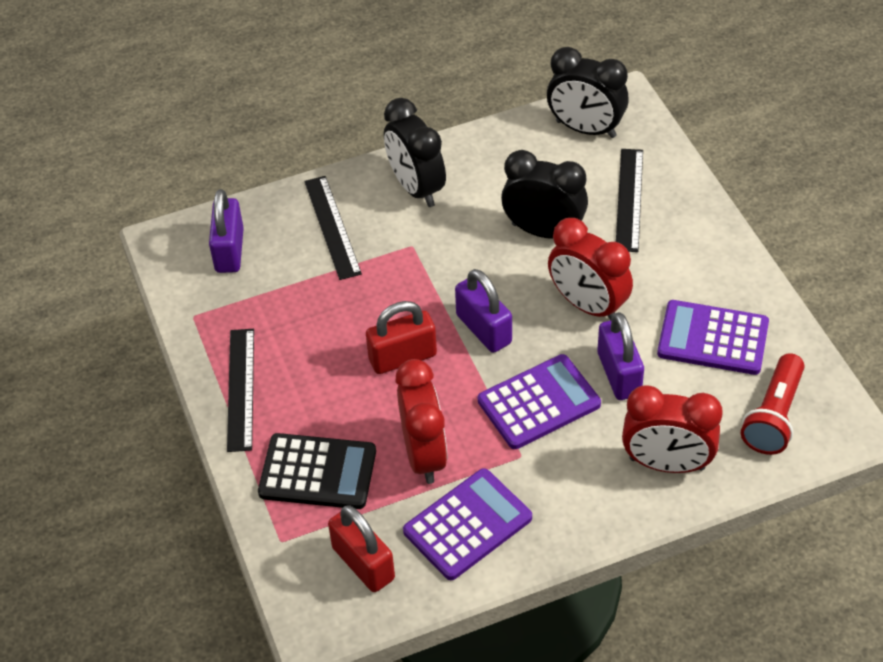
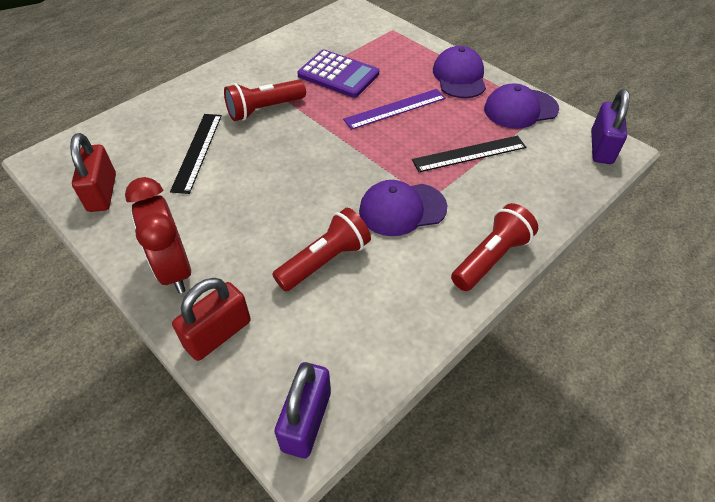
black calculator: 1 -> 0
black clock: 3 -> 0
black ruler: 3 -> 2
purple calculator: 3 -> 1
purple cap: 0 -> 3
purple padlock: 3 -> 2
purple ruler: 0 -> 1
red clock: 3 -> 1
red flashlight: 1 -> 3

